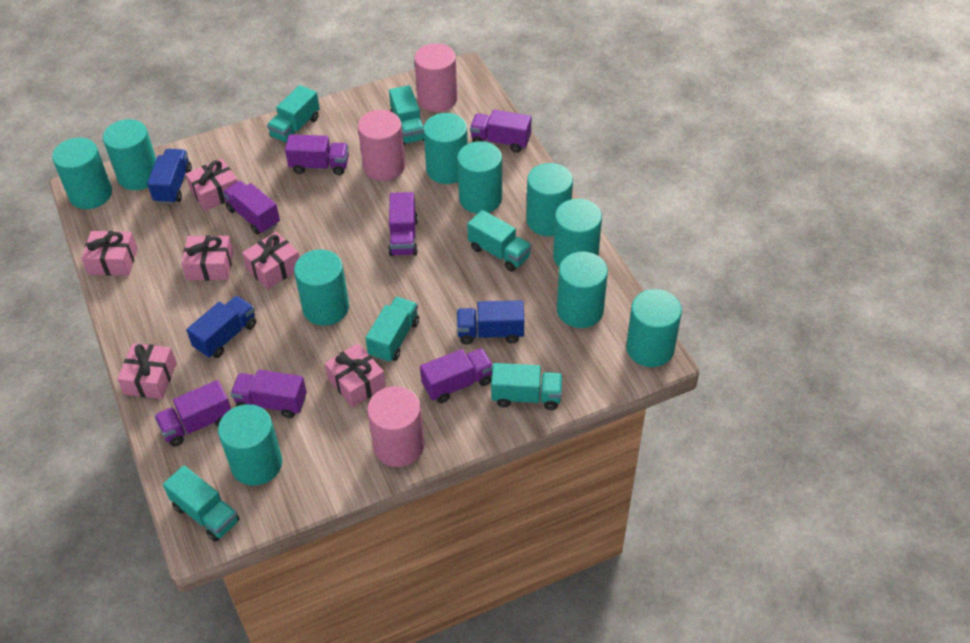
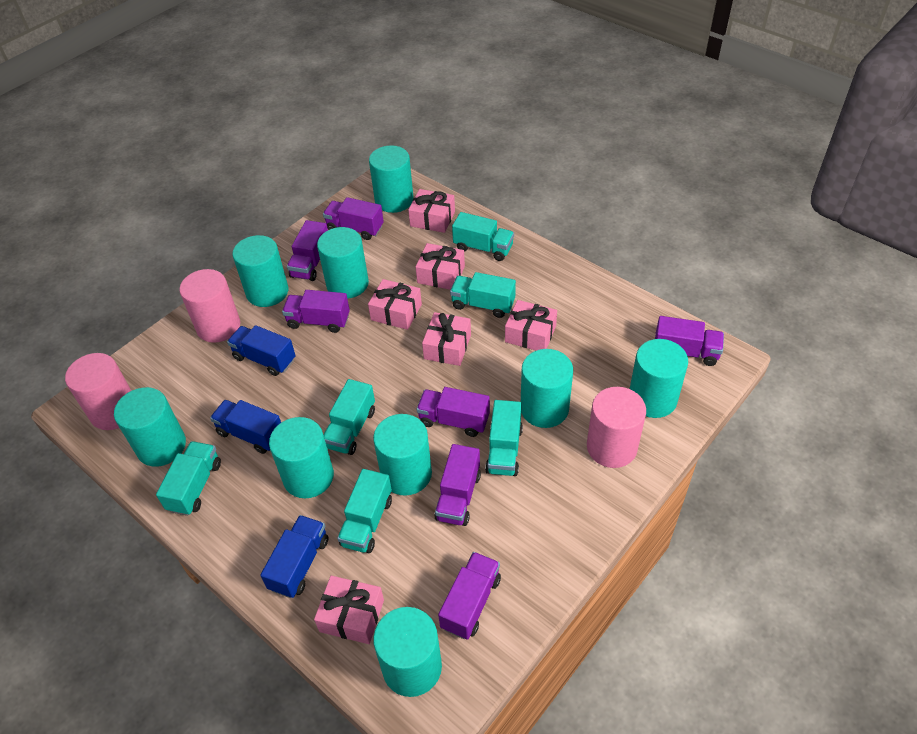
turquoise cylinder: 10 -> 9

